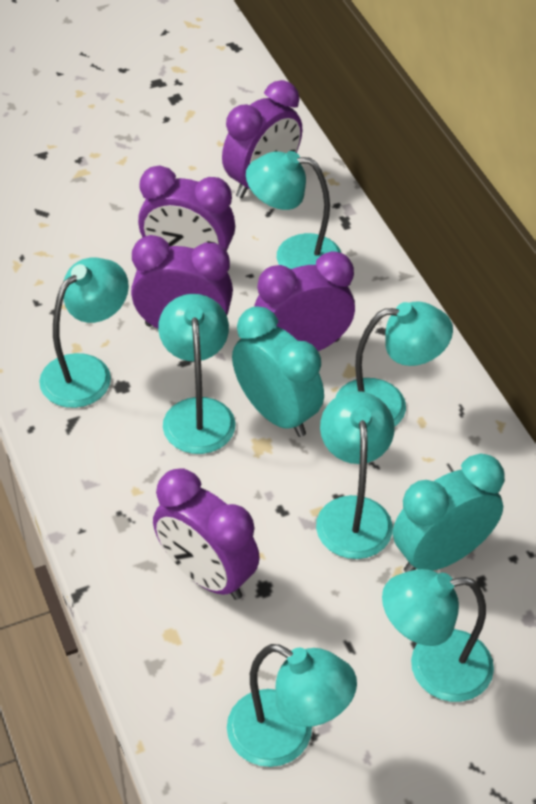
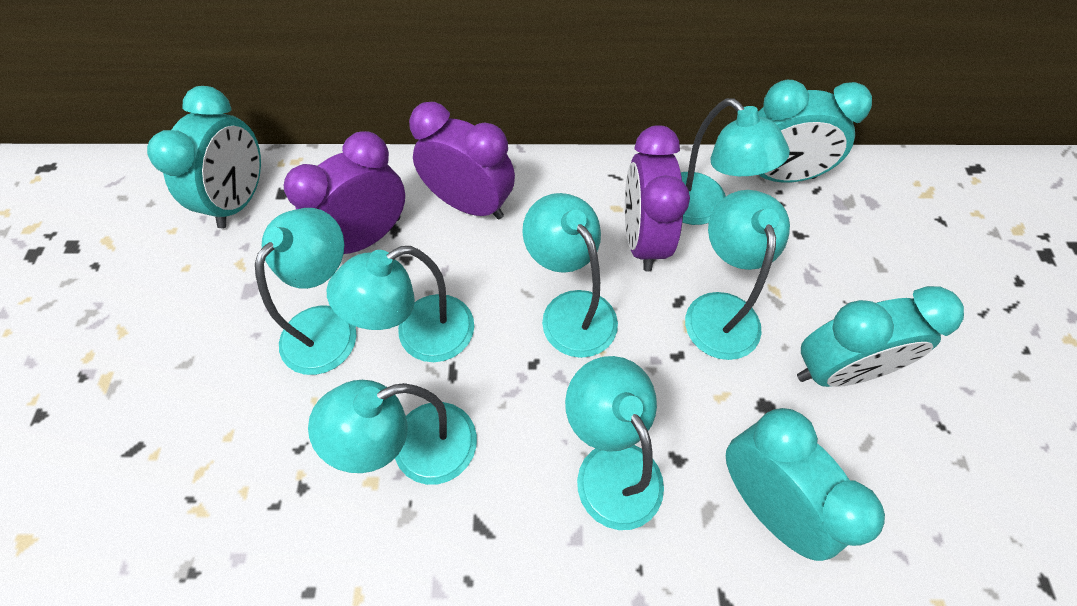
purple clock: 5 -> 3
turquoise clock: 2 -> 4

